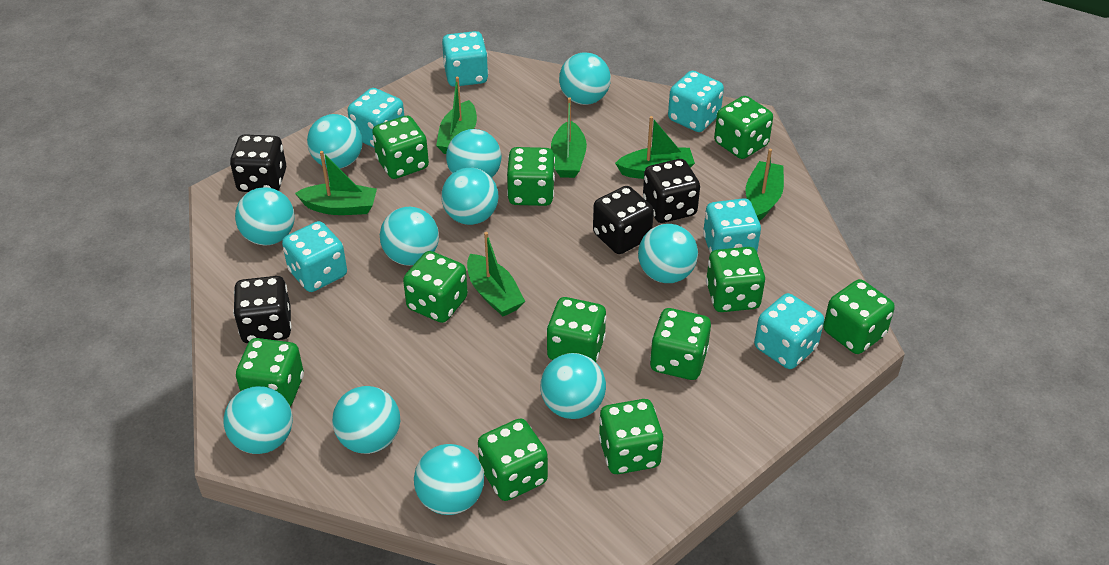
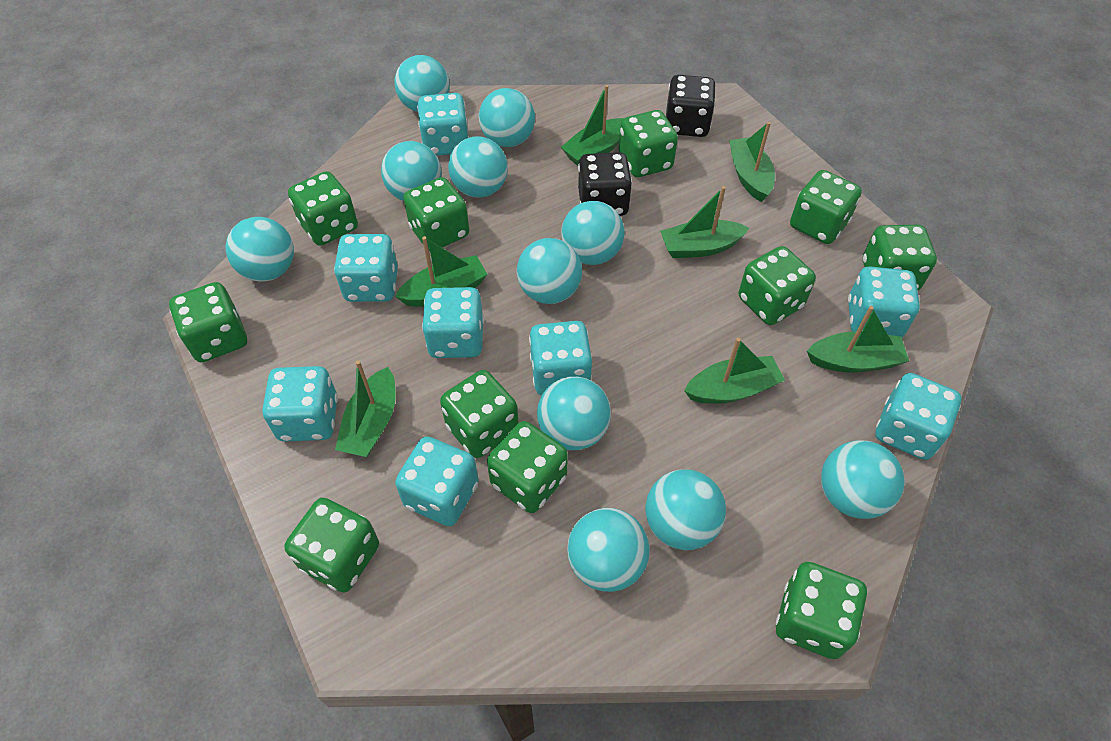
black dice: 4 -> 2
green boat: 6 -> 7
turquoise dice: 6 -> 8

